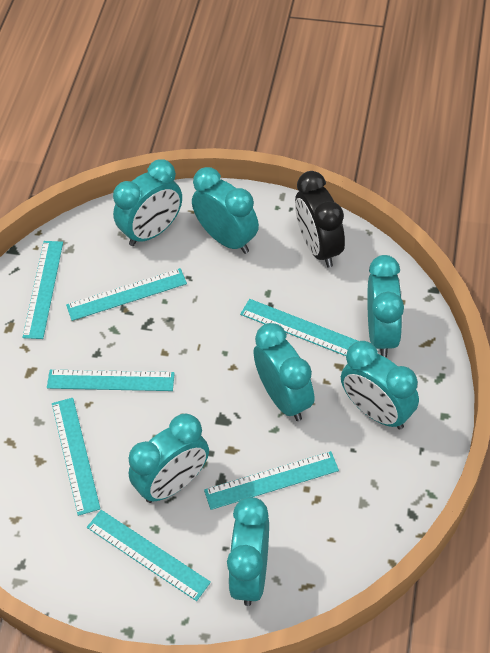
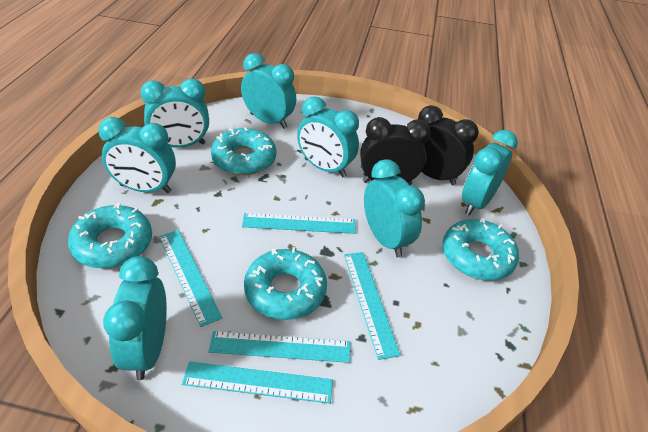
black clock: 1 -> 2
turquoise donut: 0 -> 4
turquoise ruler: 7 -> 5

